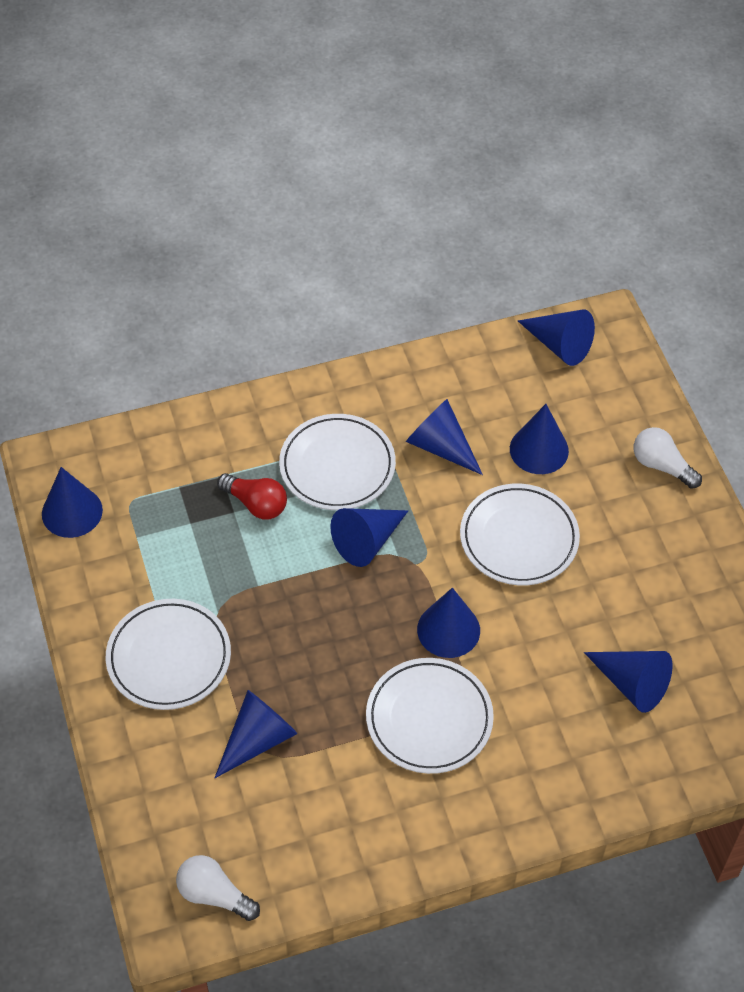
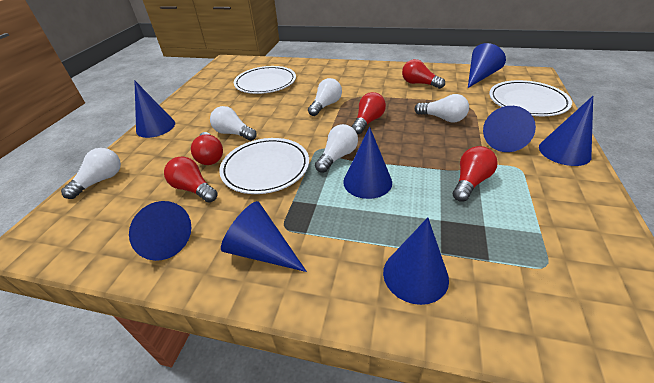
red light bulb: 1 -> 5
white light bulb: 2 -> 5
white plate: 4 -> 3

